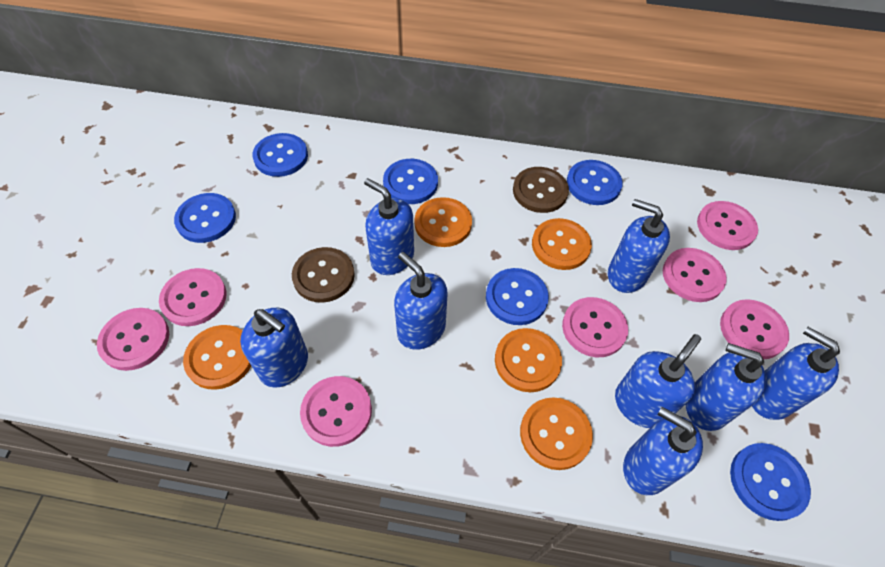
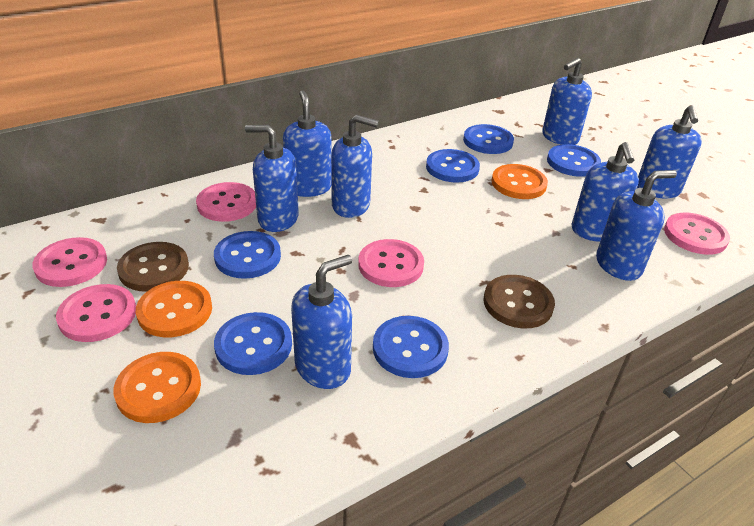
orange button: 5 -> 3
pink button: 7 -> 5

